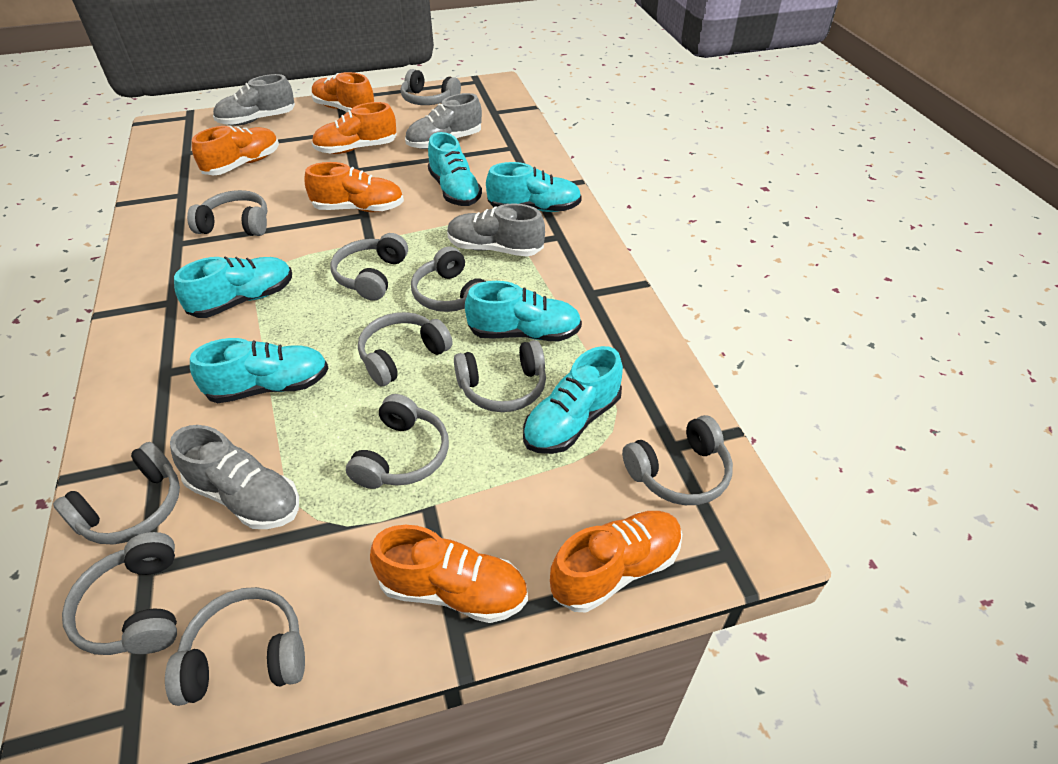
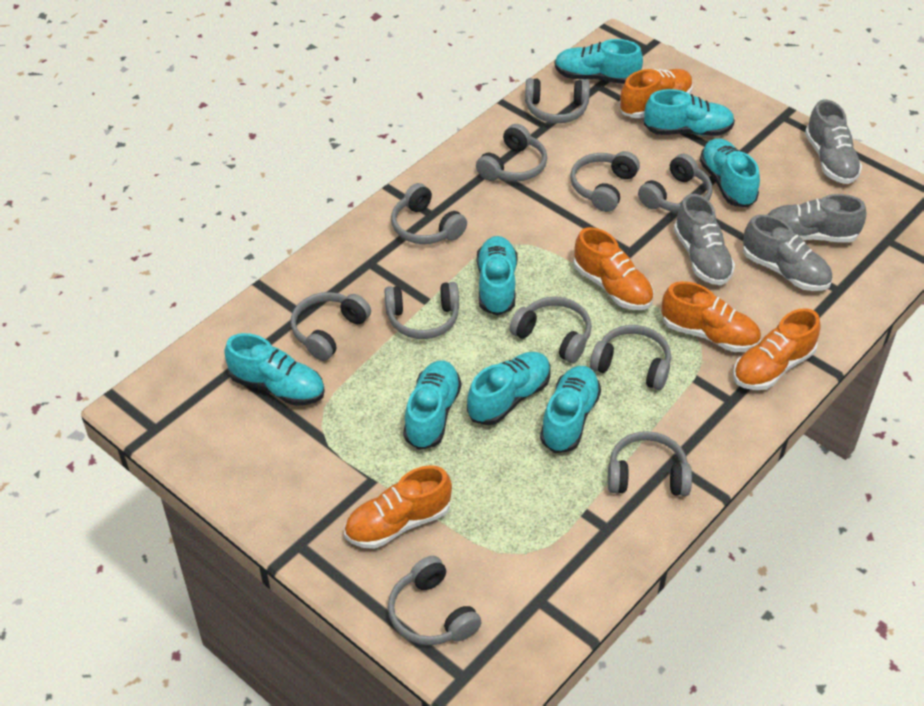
orange shoe: 6 -> 5
turquoise shoe: 6 -> 8

